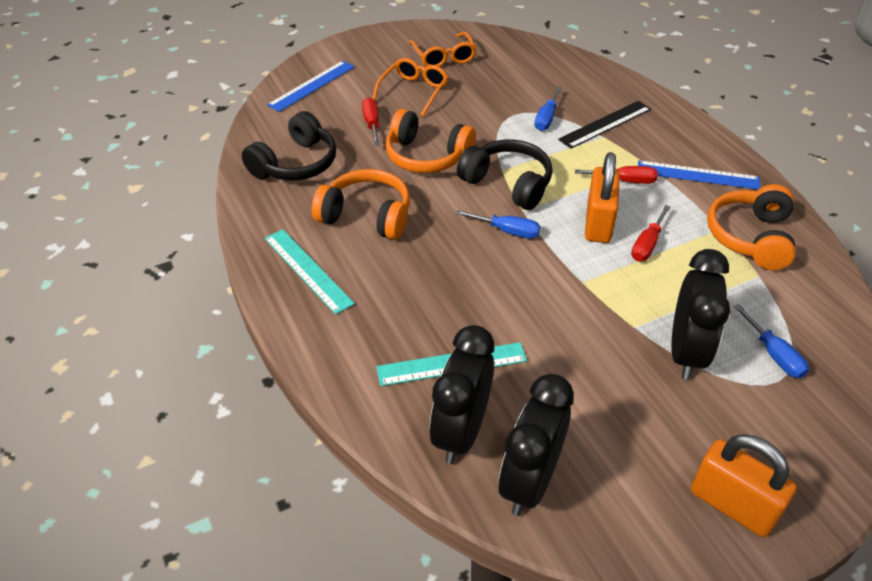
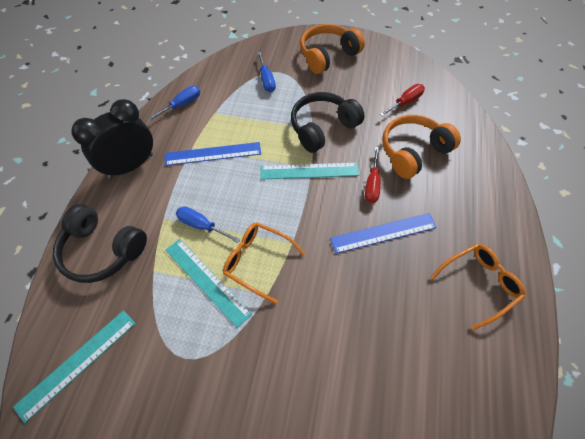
black clock: 3 -> 1
black ruler: 1 -> 0
orange headphones: 3 -> 2
orange padlock: 2 -> 0
red screwdriver: 3 -> 2
turquoise ruler: 2 -> 3

